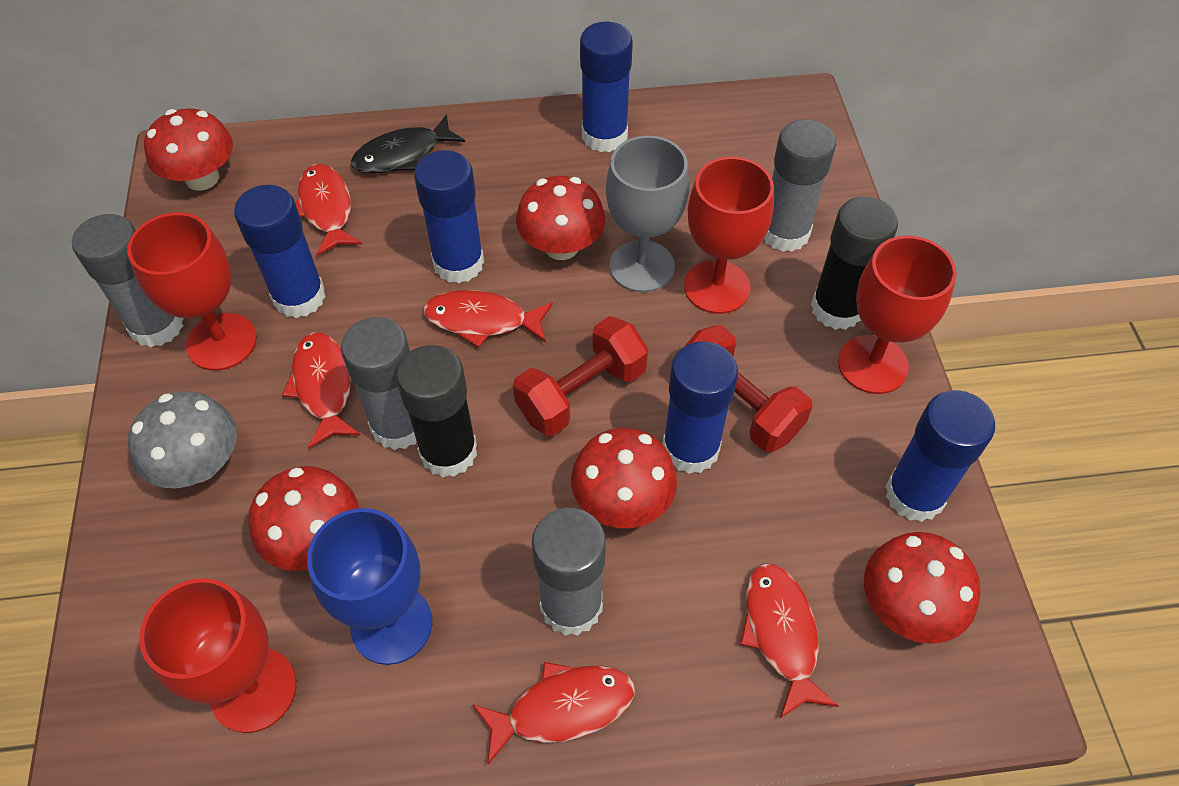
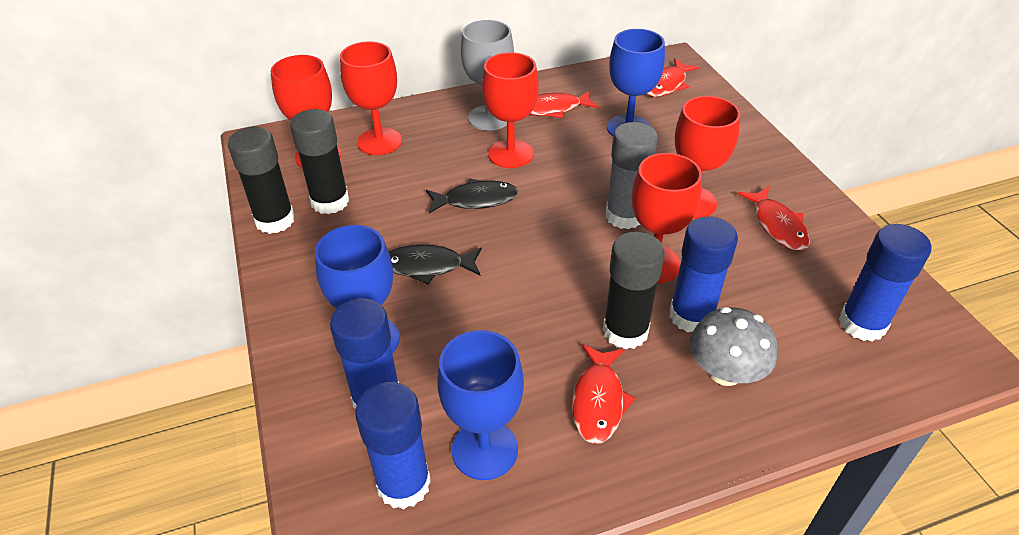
black fish: 1 -> 2
black glue stick: 2 -> 3
blue glue stick: 5 -> 4
blue goblet: 1 -> 3
grey glue stick: 4 -> 1
red dumbbell: 2 -> 0
red fish: 5 -> 4
red goblet: 4 -> 5
red mushroom: 5 -> 0

